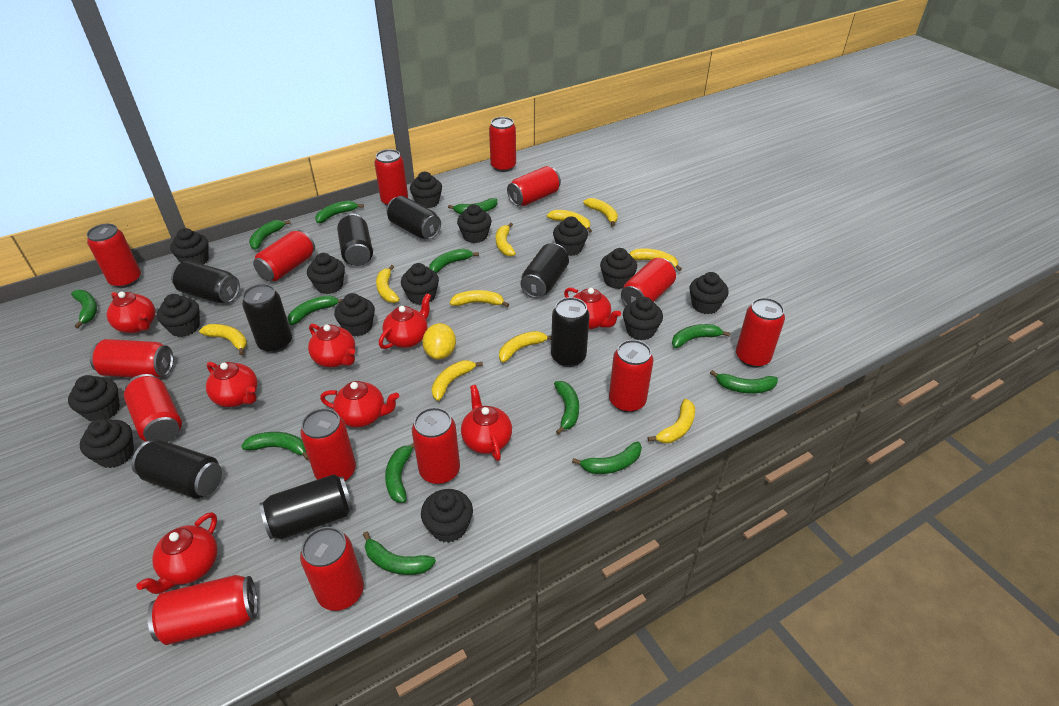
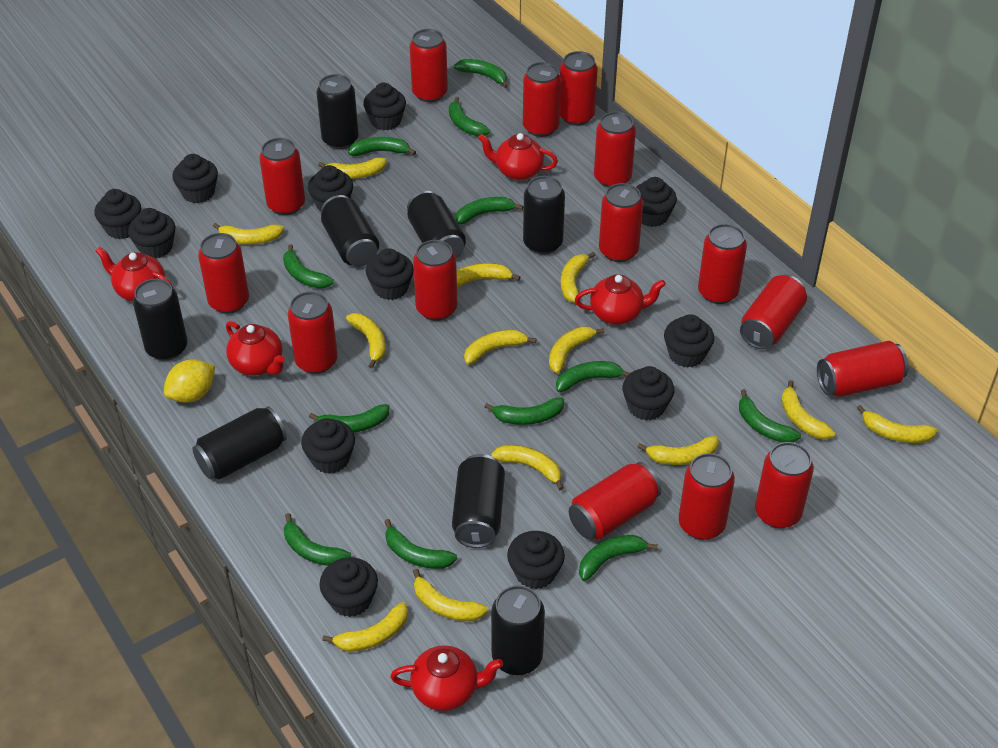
black cupcake: 14 -> 12
green banana: 13 -> 12
red can: 14 -> 15
red teapot: 8 -> 5
yellow banana: 10 -> 13

